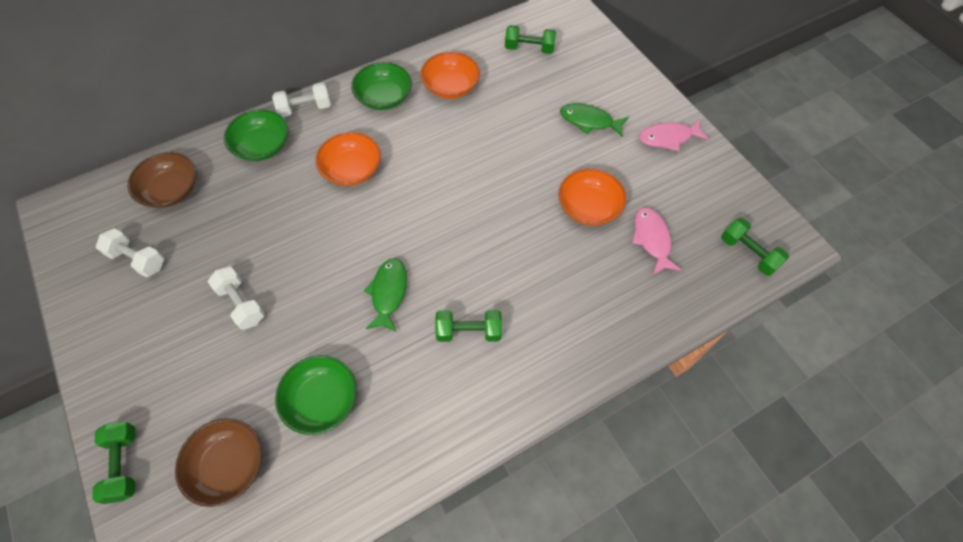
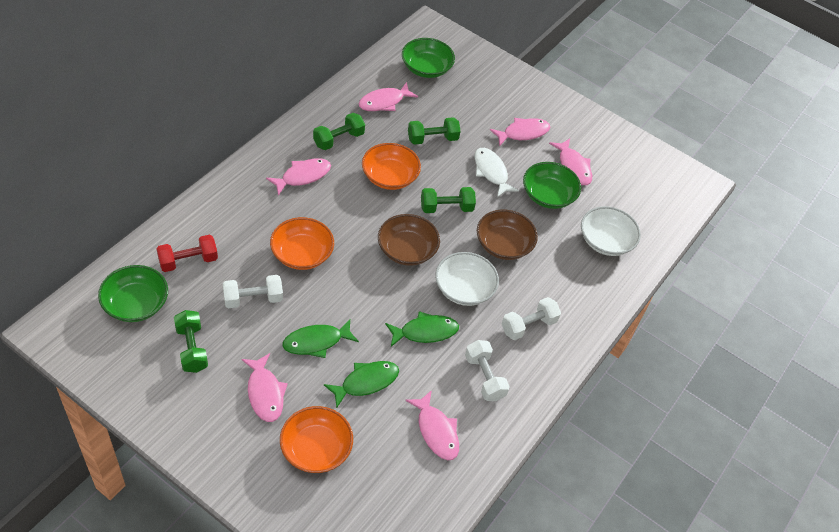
green fish: 2 -> 3
pink fish: 2 -> 6
red dumbbell: 0 -> 1
white bowl: 0 -> 2
white fish: 0 -> 1

